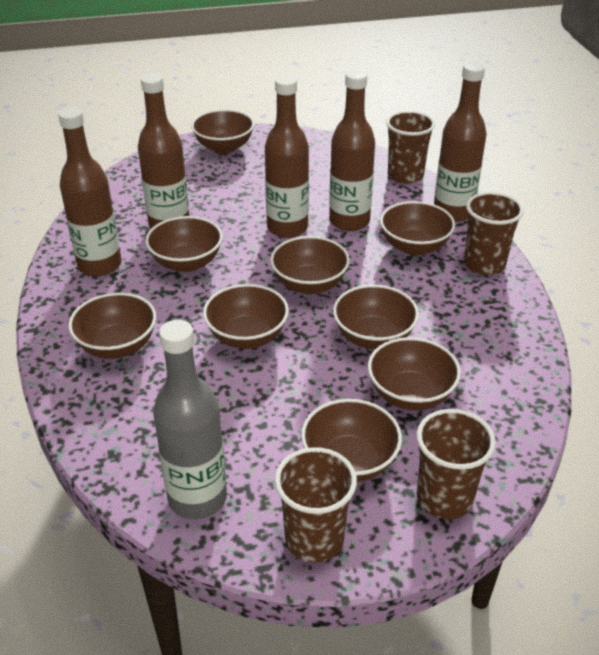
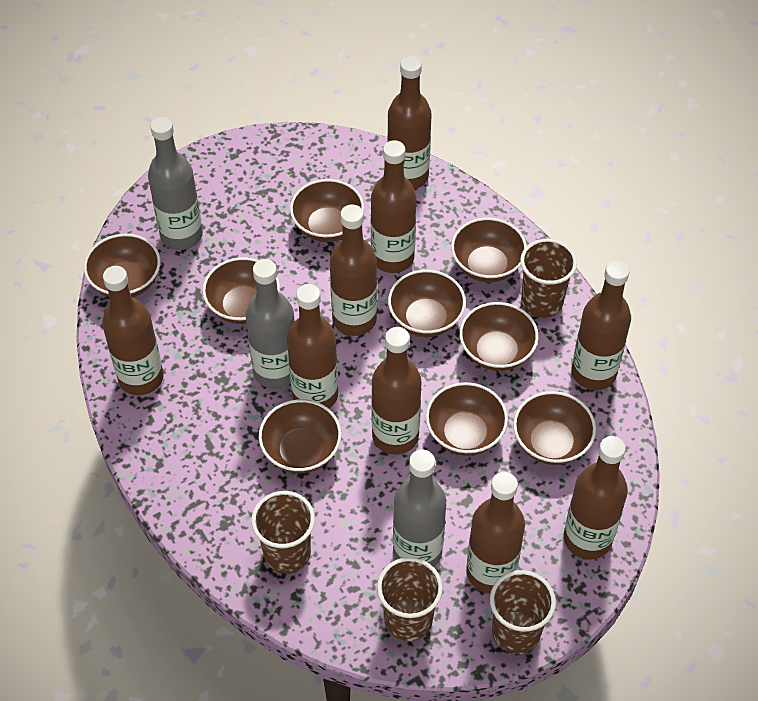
brown bottle: 5 -> 9
grey bottle: 1 -> 3

